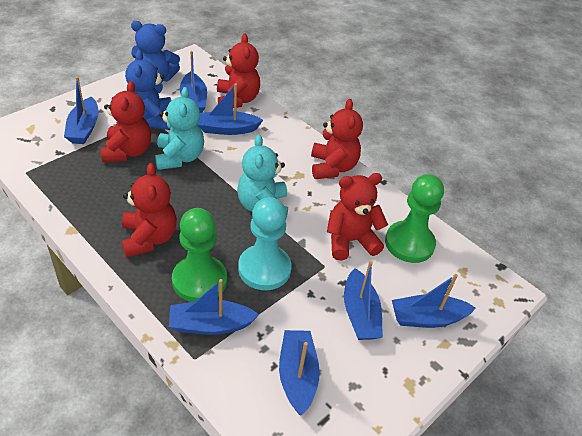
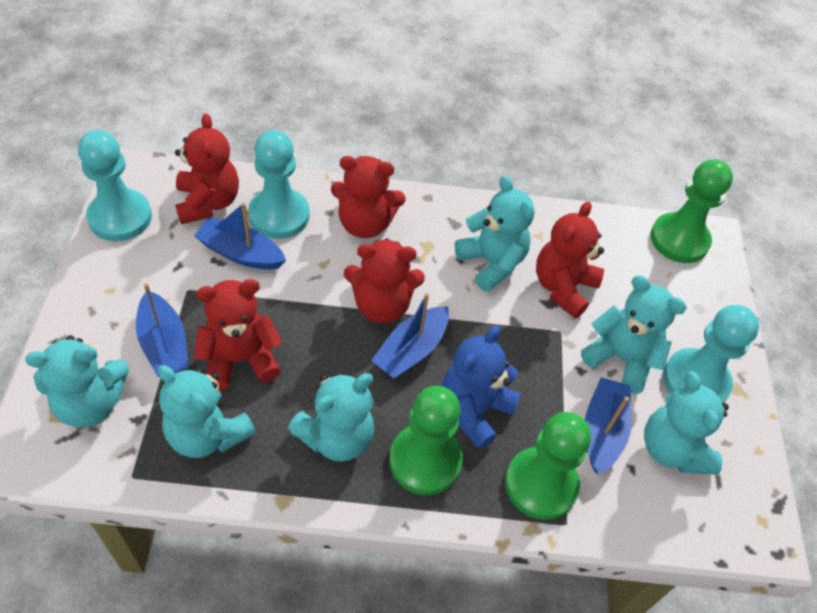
blue boat: 7 -> 4
blue teddy bear: 2 -> 1
green pawn: 2 -> 3
turquoise pawn: 1 -> 3
turquoise teddy bear: 2 -> 6

